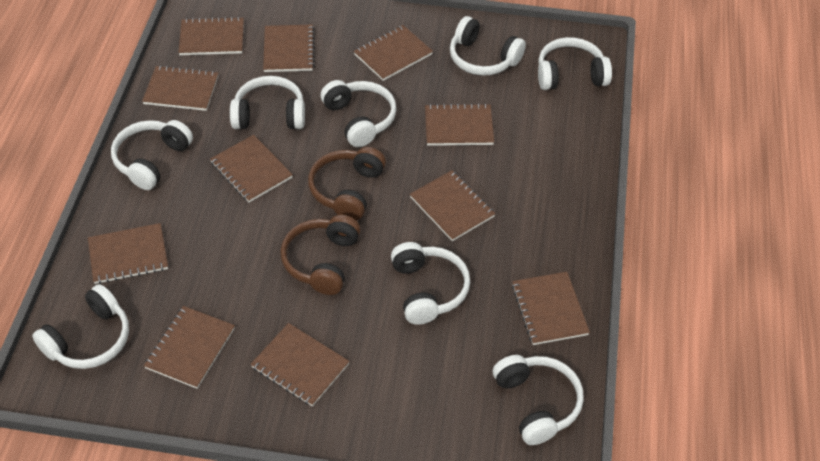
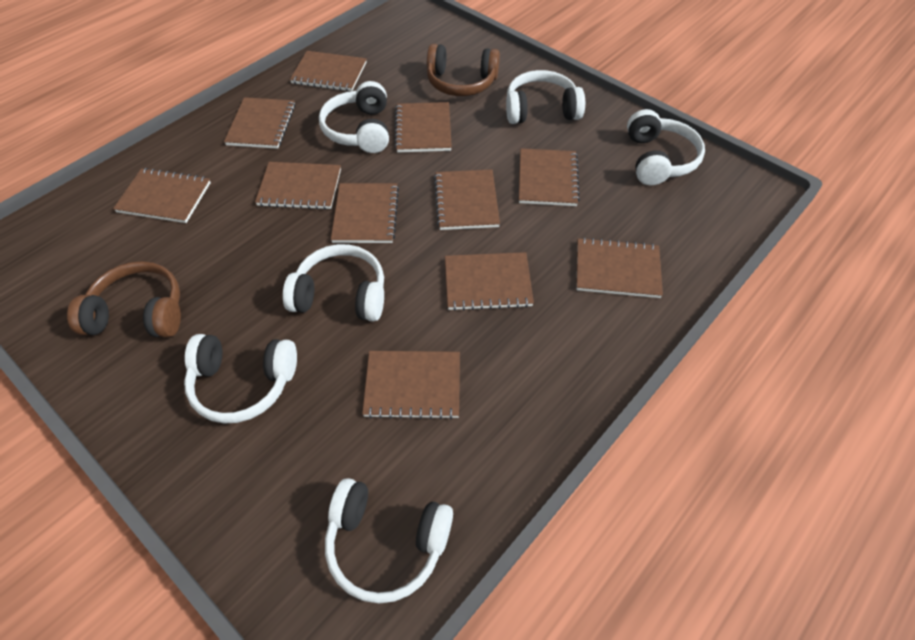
white headphones: 8 -> 6

